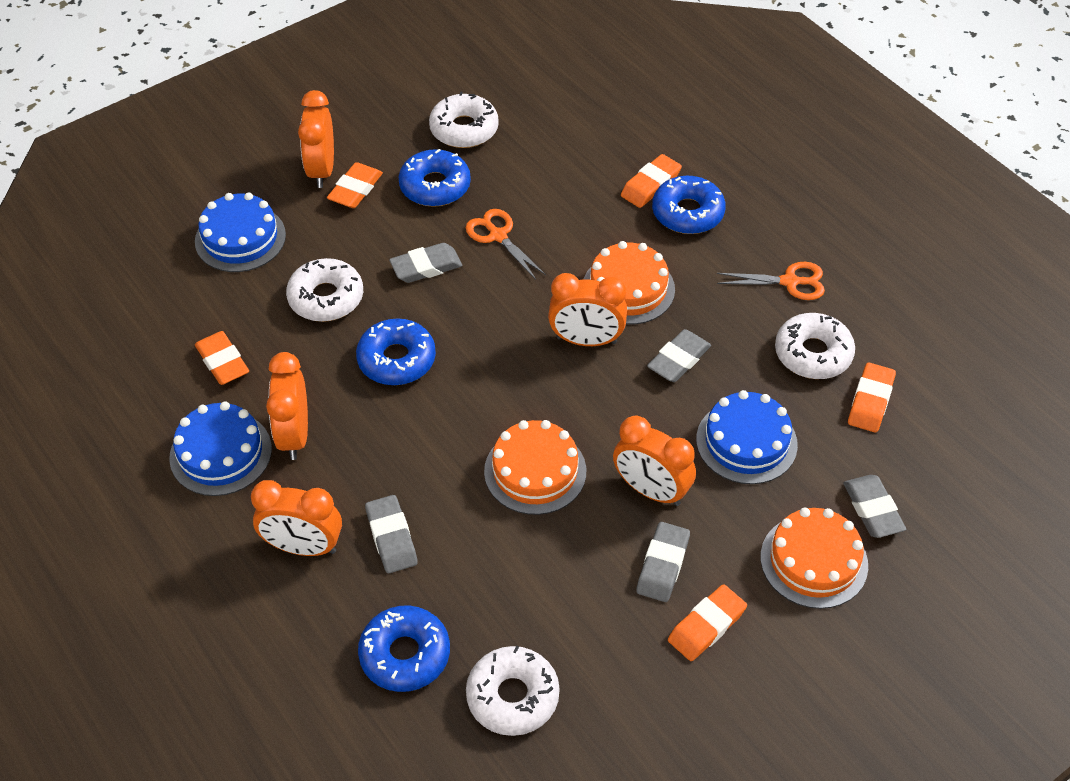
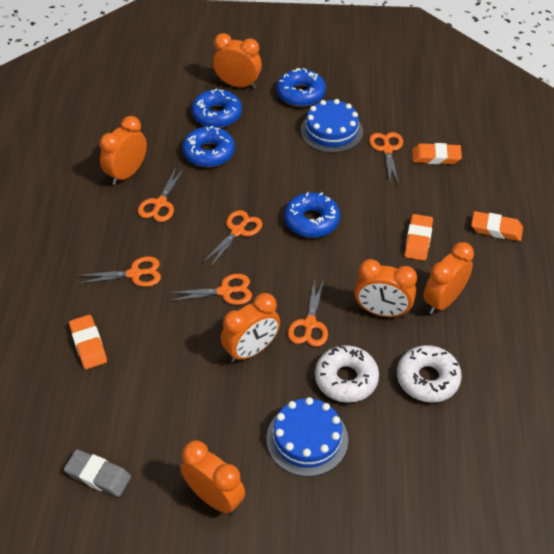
blue cake: 3 -> 2
grey eraser: 5 -> 1
orange cake: 3 -> 0
orange clock: 5 -> 6
orange eraser: 5 -> 4
orange scissors: 2 -> 6
white donut: 4 -> 2

